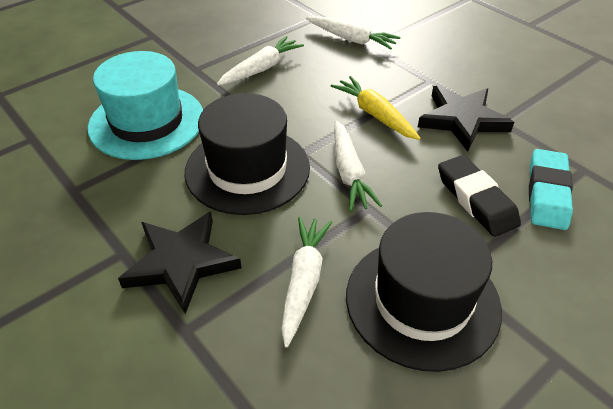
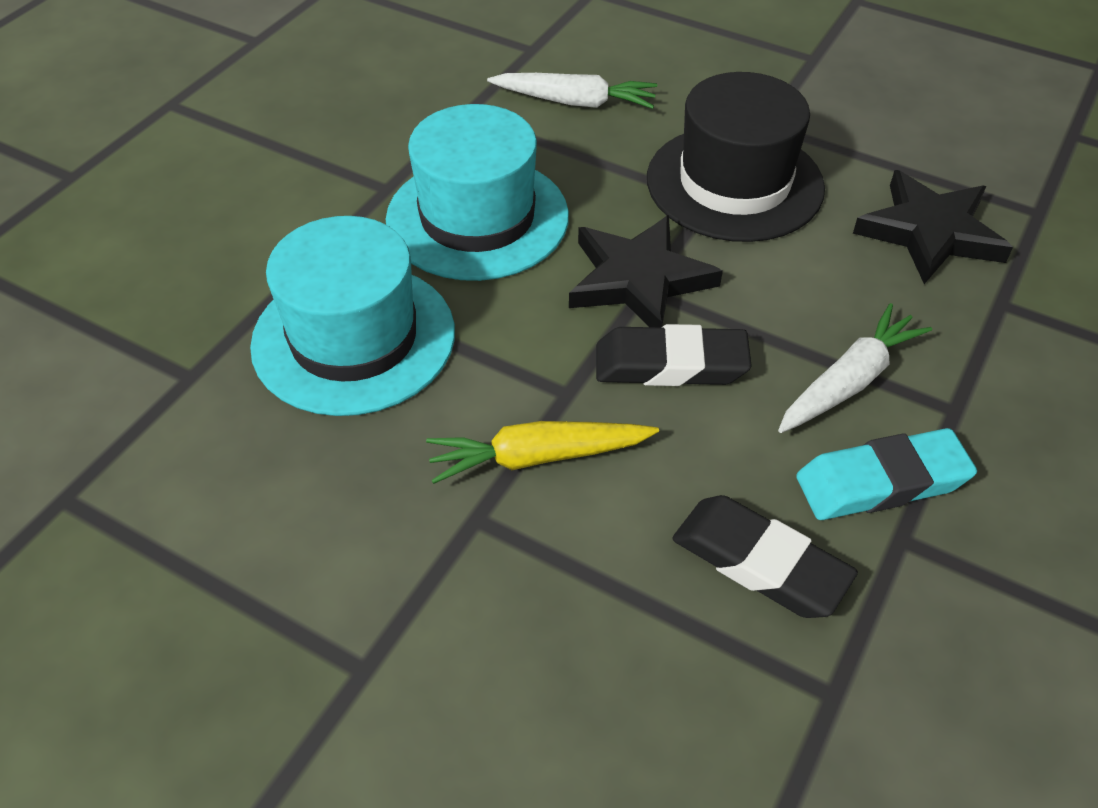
black eraser: 1 -> 2
black hat: 2 -> 1
turquoise hat: 1 -> 2
white carrot: 4 -> 2

